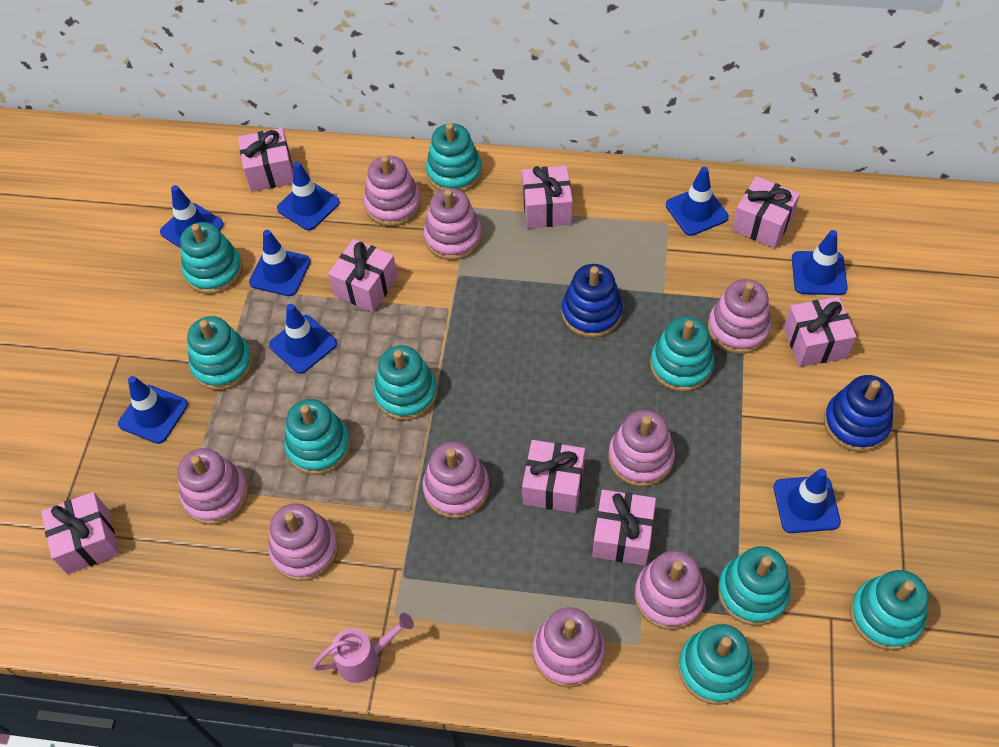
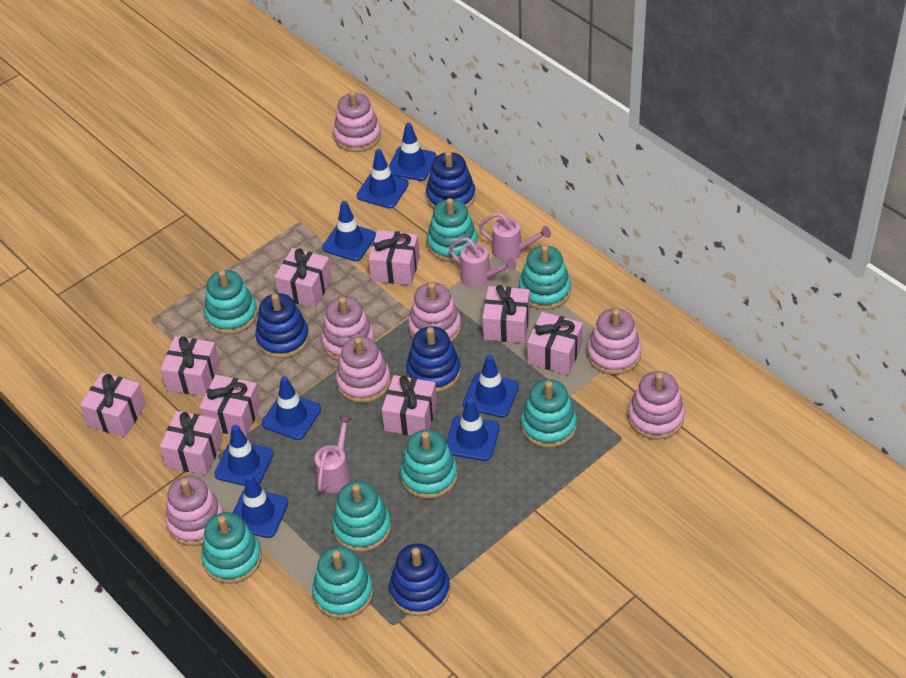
blue stacking toy: 2 -> 4
pink gift: 8 -> 9
pink stacking toy: 9 -> 7
pink watering can: 1 -> 3
turquoise stacking toy: 9 -> 8

